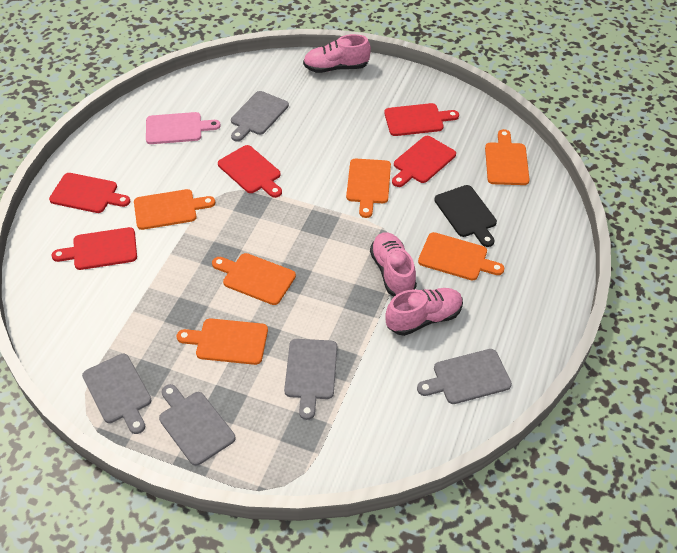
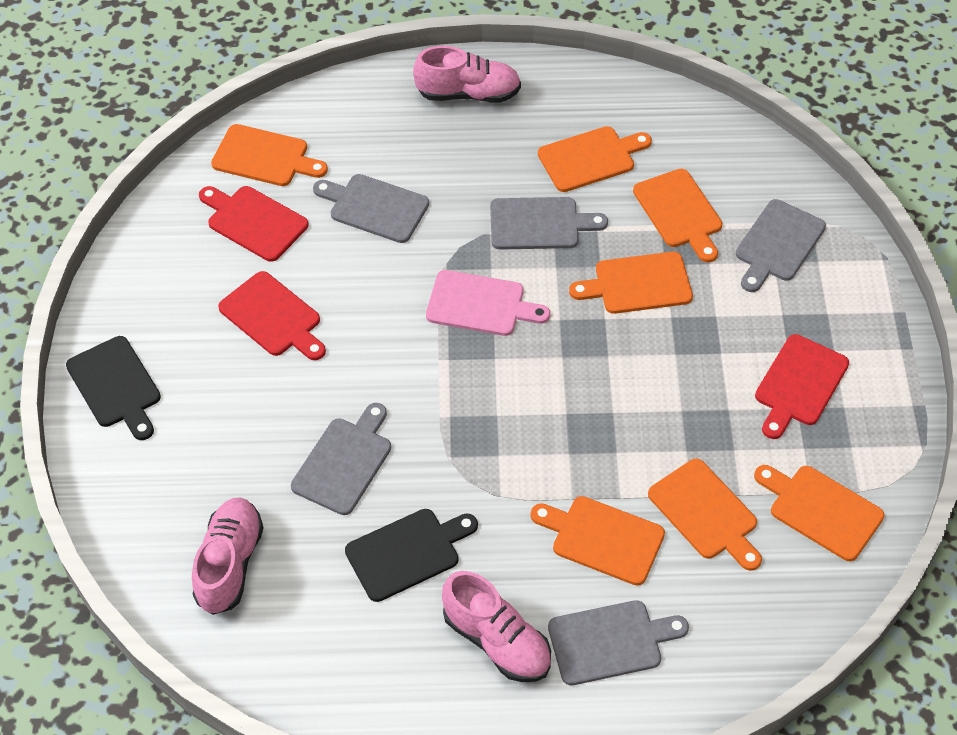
black cutting board: 1 -> 2
orange cutting board: 6 -> 7
red cutting board: 5 -> 3

